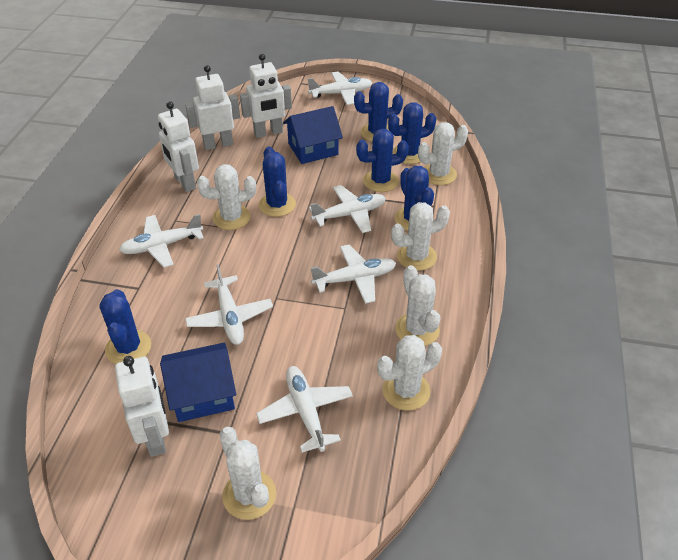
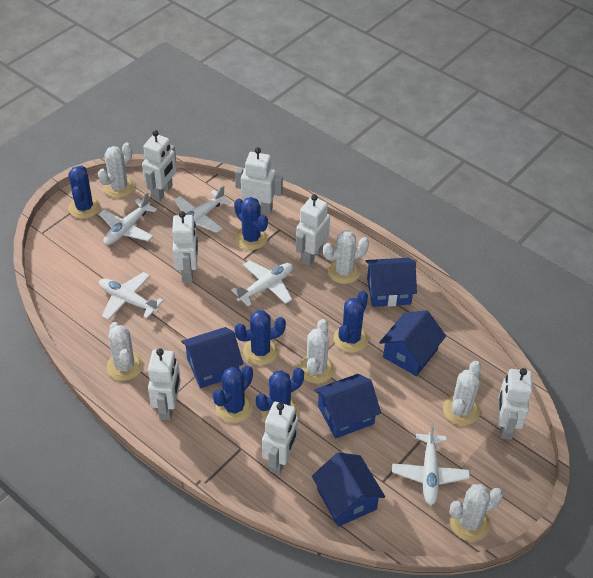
blue house: 2 -> 5
white plane: 6 -> 5
white robot: 4 -> 7

